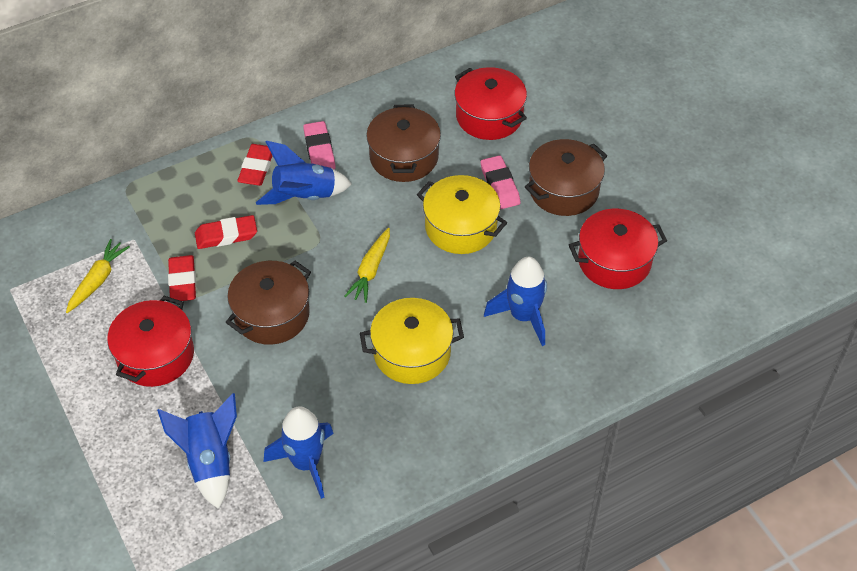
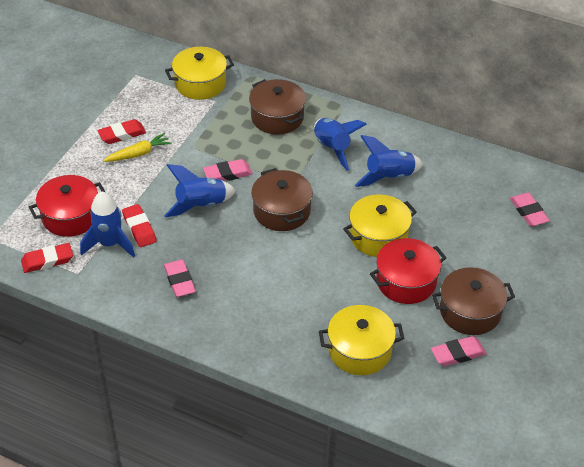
pink eraser: 2 -> 4
red pot: 3 -> 2
yellow carrot: 2 -> 1
yellow pot: 2 -> 3

